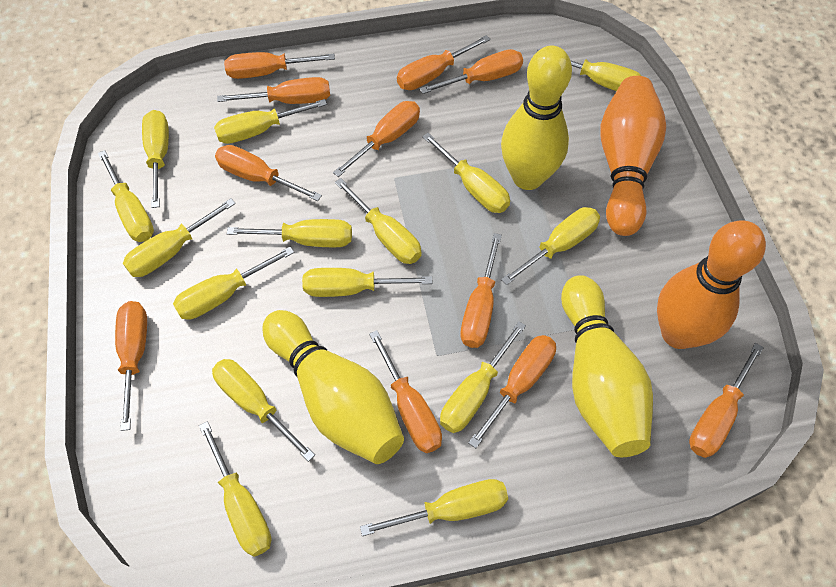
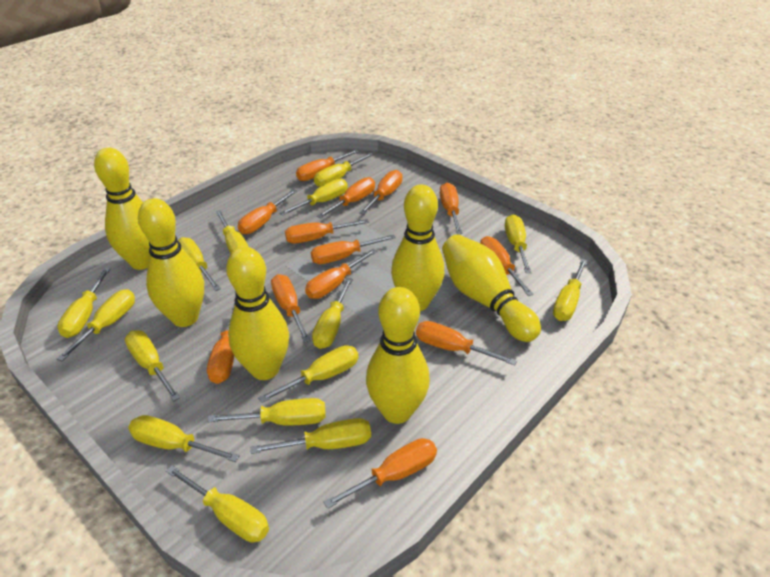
orange bowling pin: 2 -> 0
orange screwdriver: 11 -> 13
yellow bowling pin: 3 -> 6

